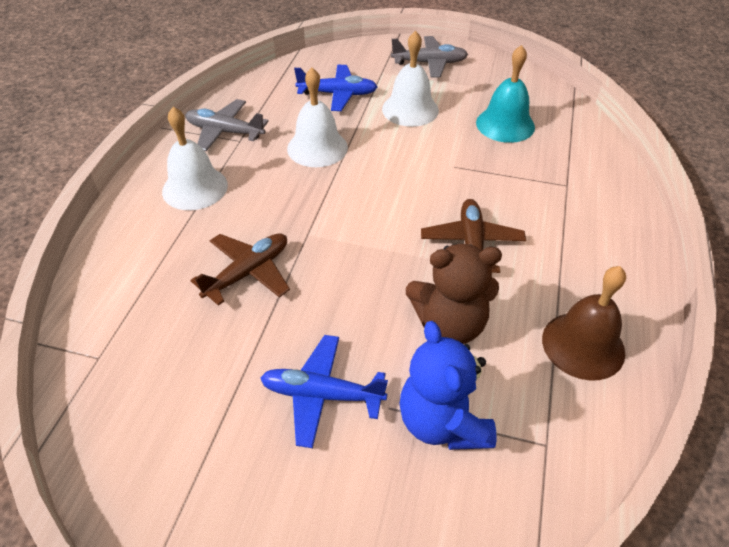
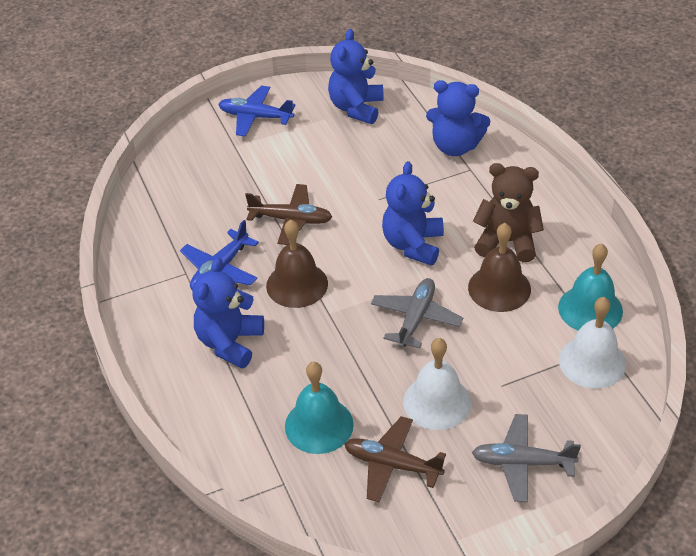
blue teddy bear: 1 -> 4
brown bell: 1 -> 2
turquoise bell: 1 -> 2
white bell: 3 -> 2

